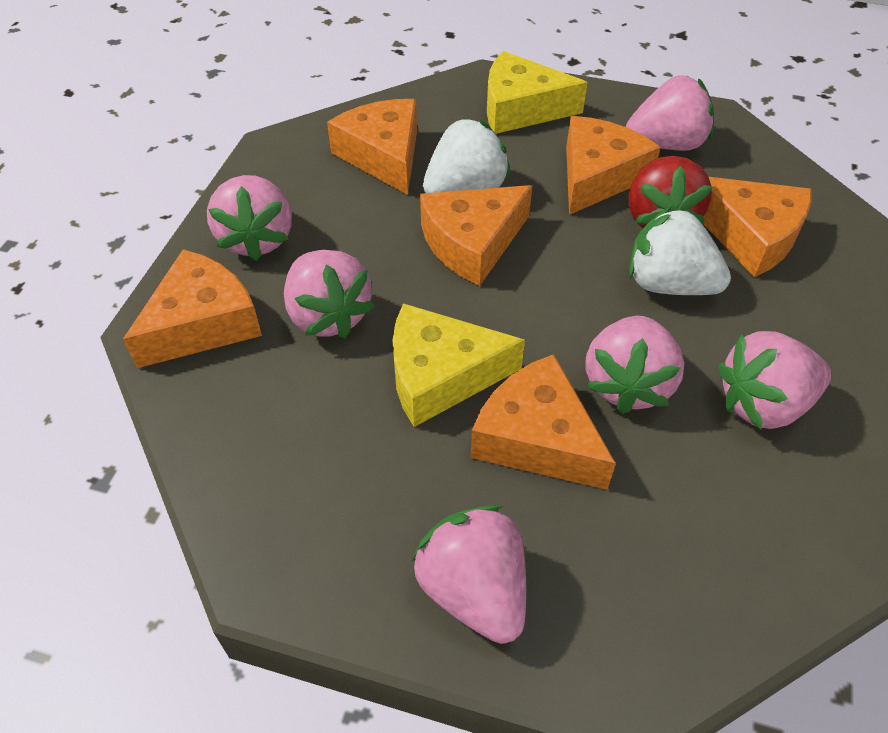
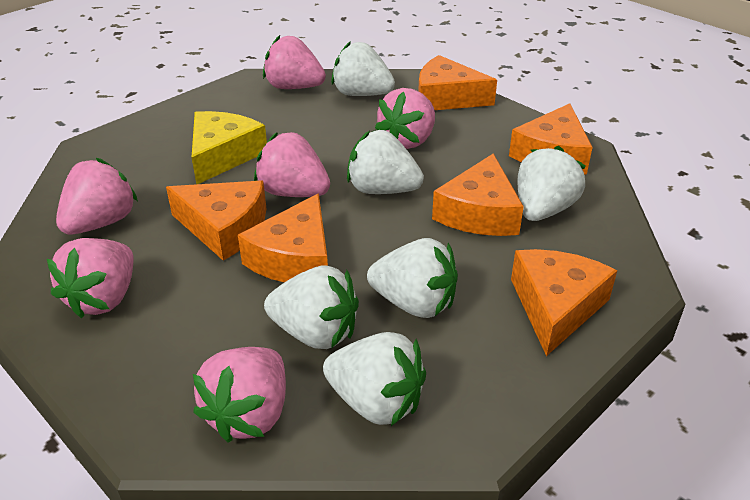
red strawberry: 1 -> 0
white strawberry: 2 -> 6
yellow cheese: 2 -> 1

